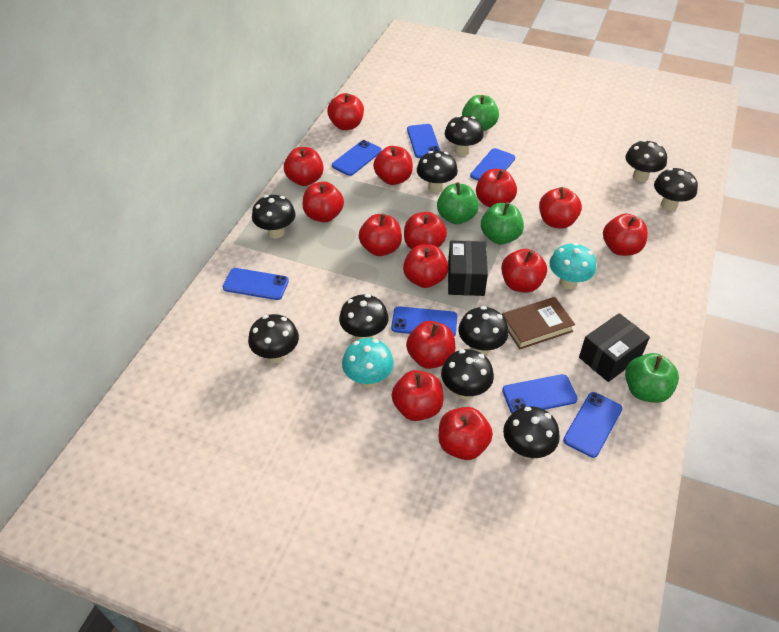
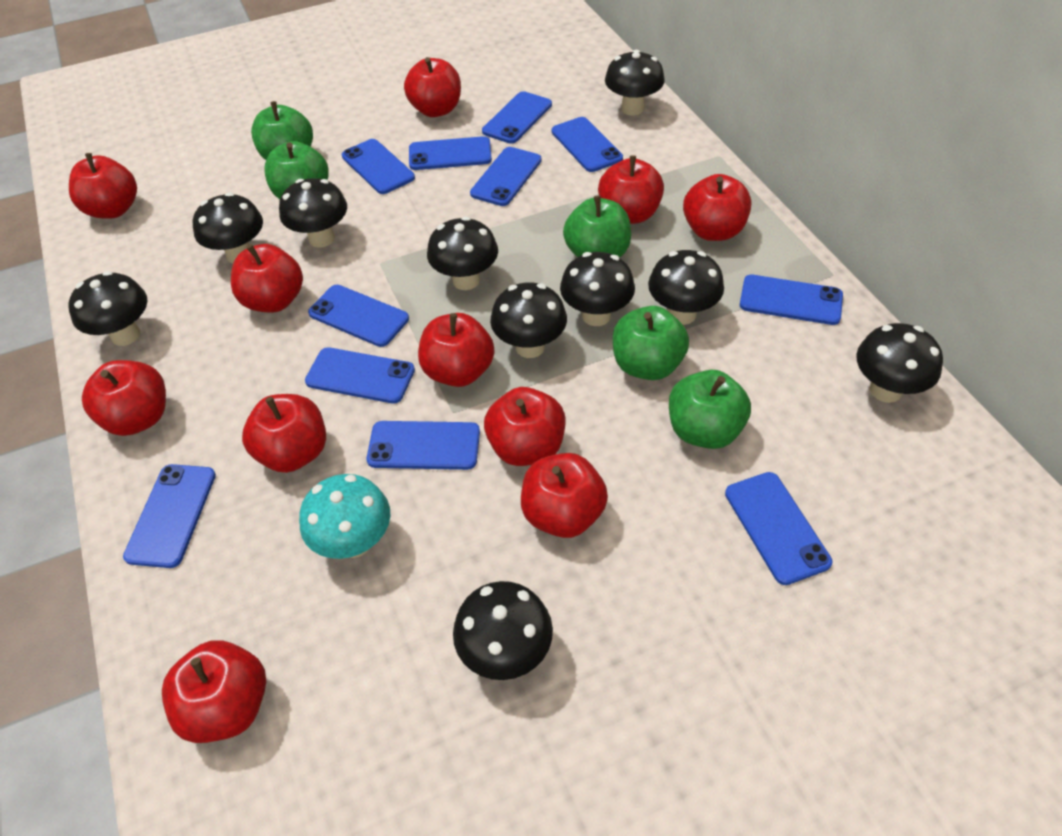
black box: 2 -> 0
blue phone: 7 -> 11
brown book: 1 -> 0
green apple: 4 -> 5
red apple: 14 -> 11
turquoise mushroom: 2 -> 1

